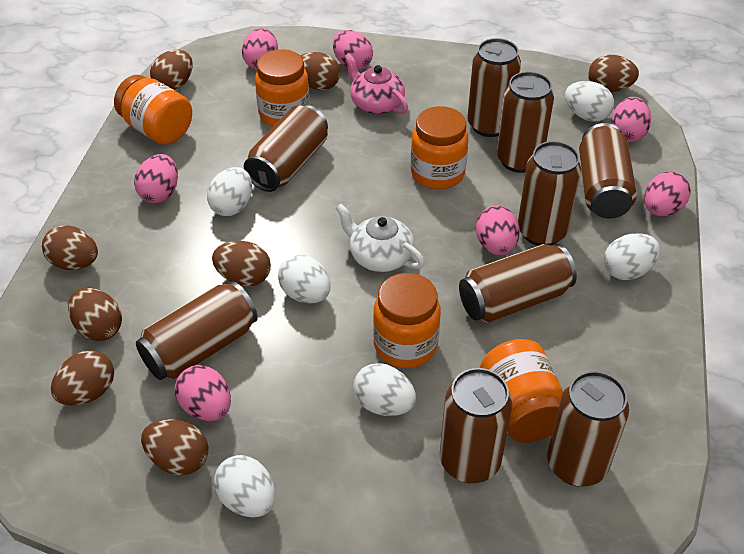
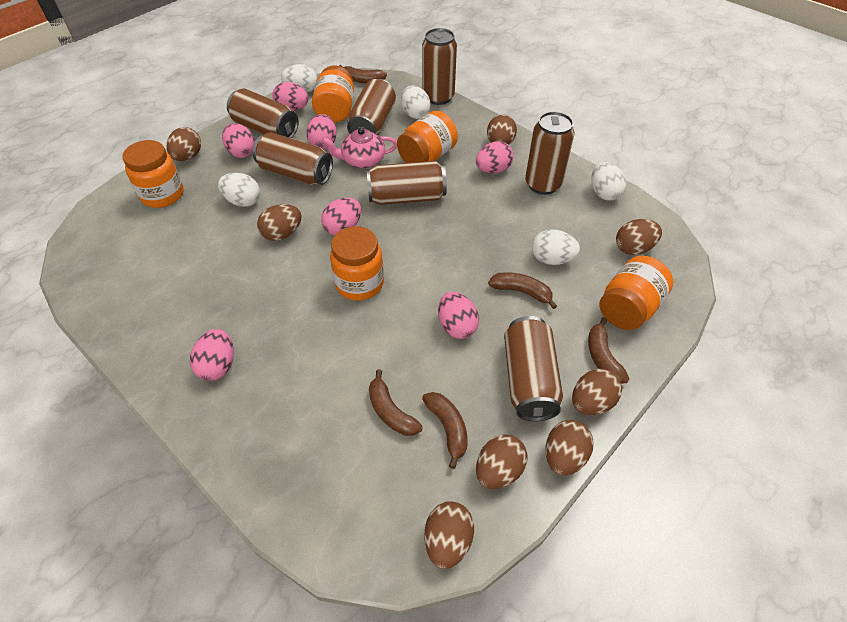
brown banana: 0 -> 5
brown can: 9 -> 7
white egg: 6 -> 5
white teapot: 1 -> 0

